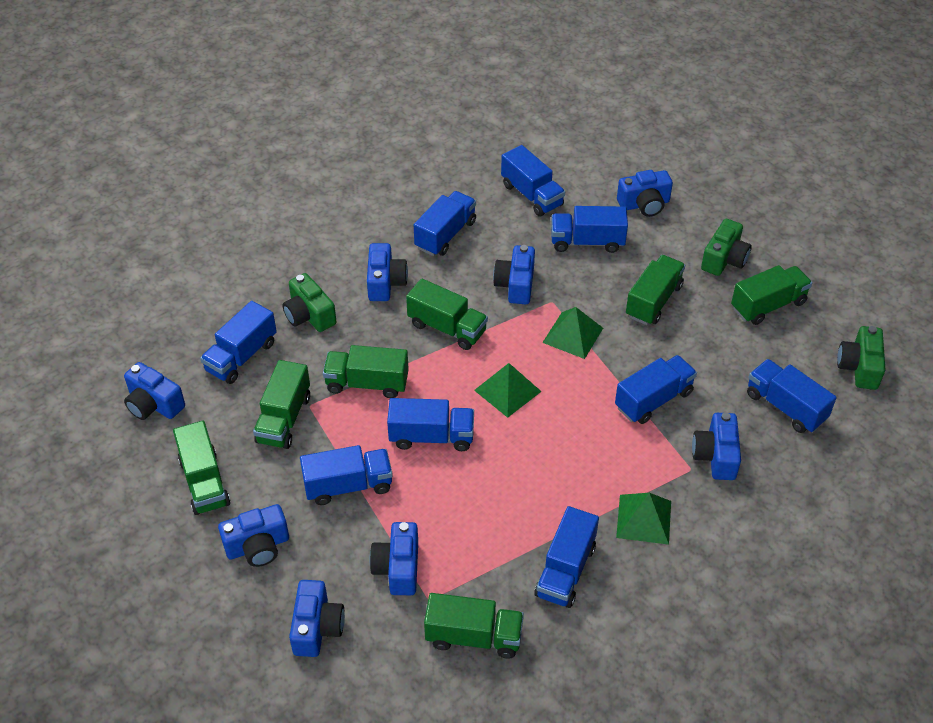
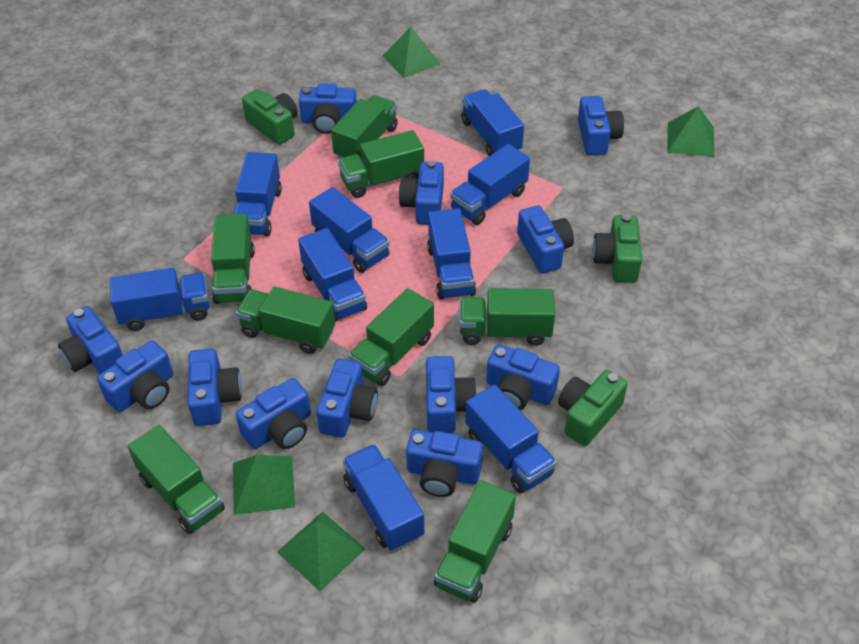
blue camera: 8 -> 12
green pyramid: 3 -> 4
green truck: 7 -> 8

